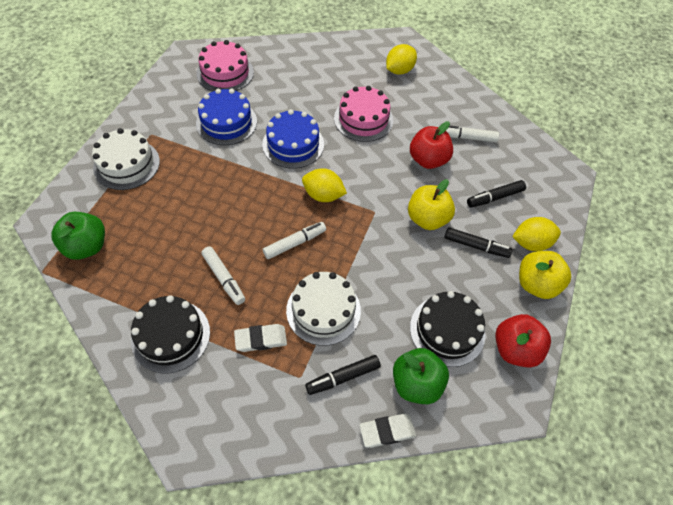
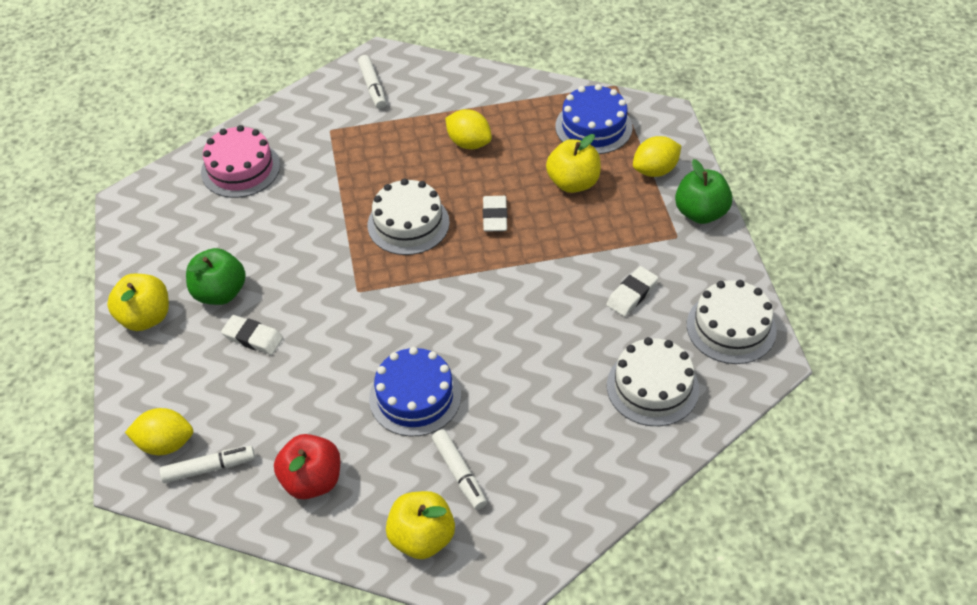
black cake: 2 -> 0
black marker: 3 -> 0
pink cake: 2 -> 1
red apple: 2 -> 1
white cake: 2 -> 3
white eraser: 2 -> 3
yellow apple: 2 -> 3

